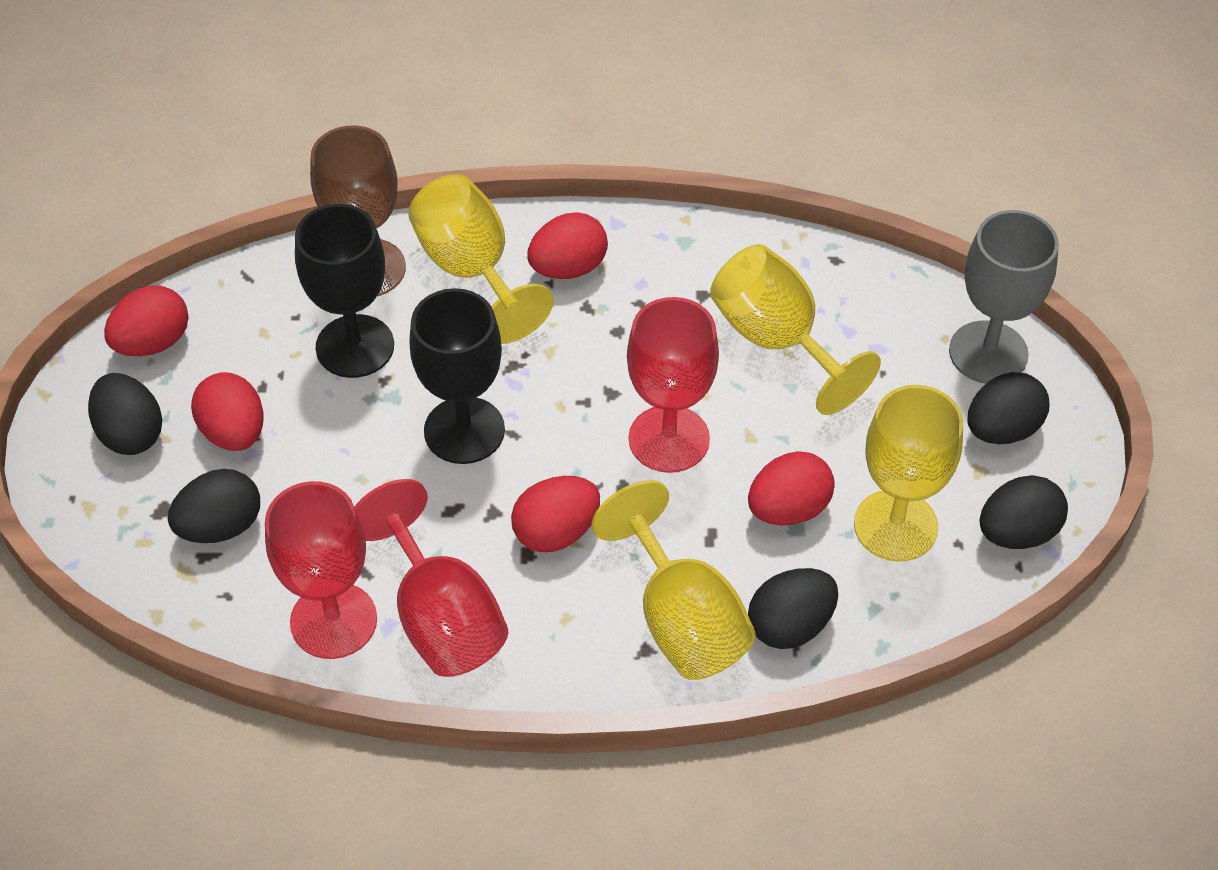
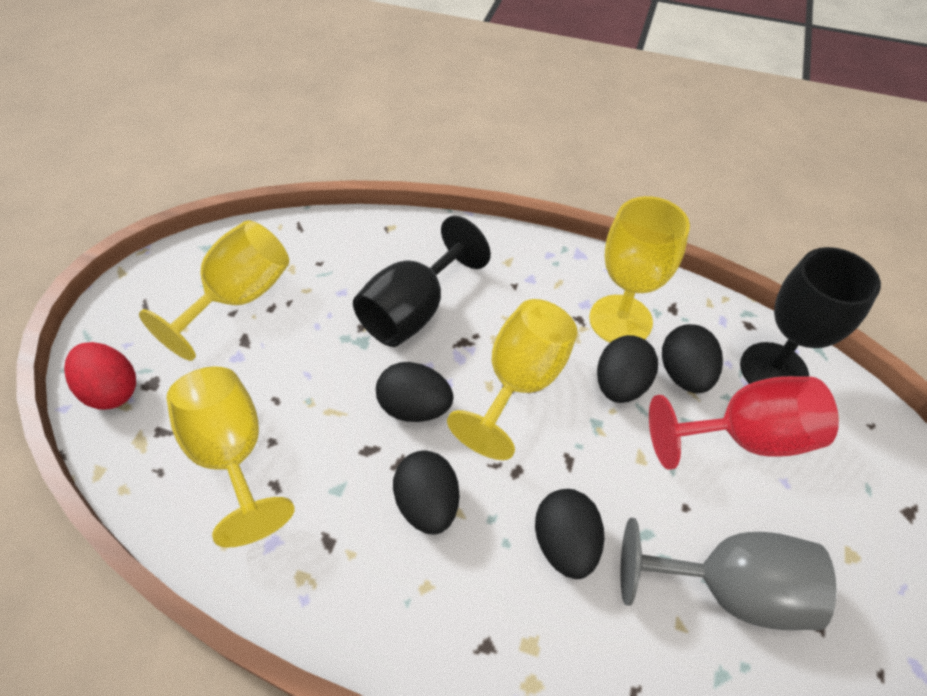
brown goblet: 1 -> 0
red egg: 5 -> 1
red goblet: 3 -> 1

